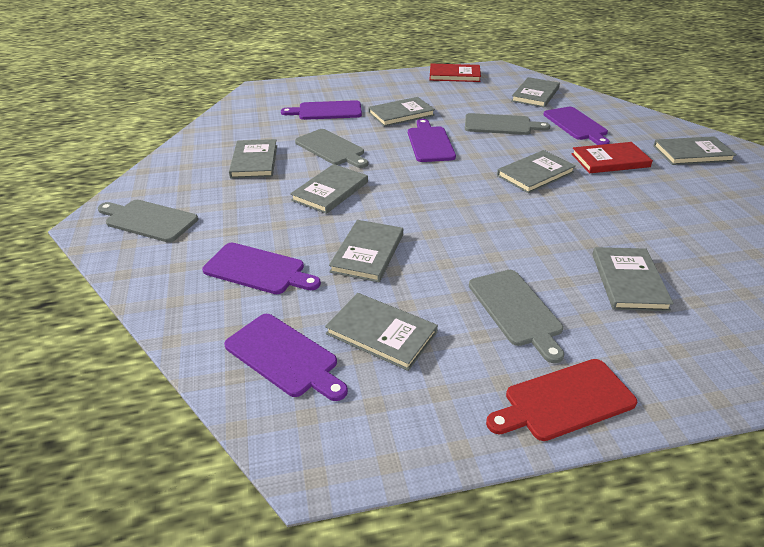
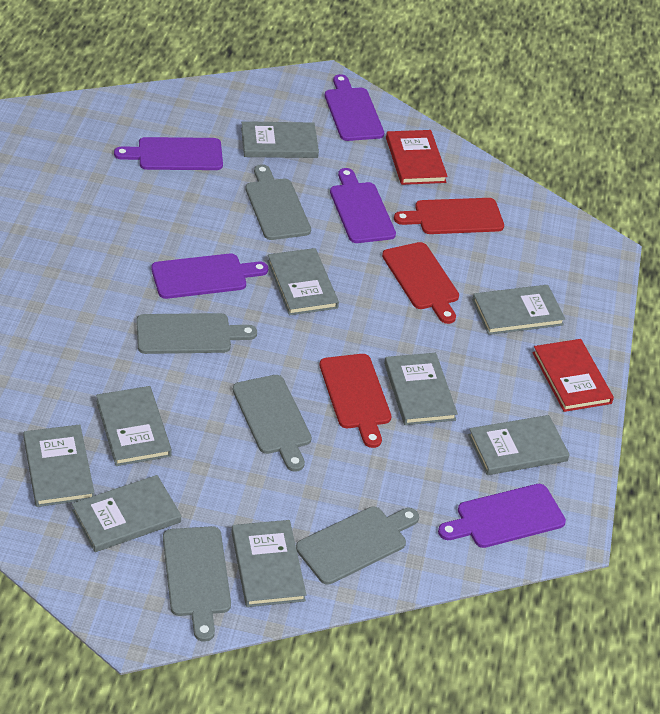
grey cutting board: 4 -> 5
red cutting board: 1 -> 3

